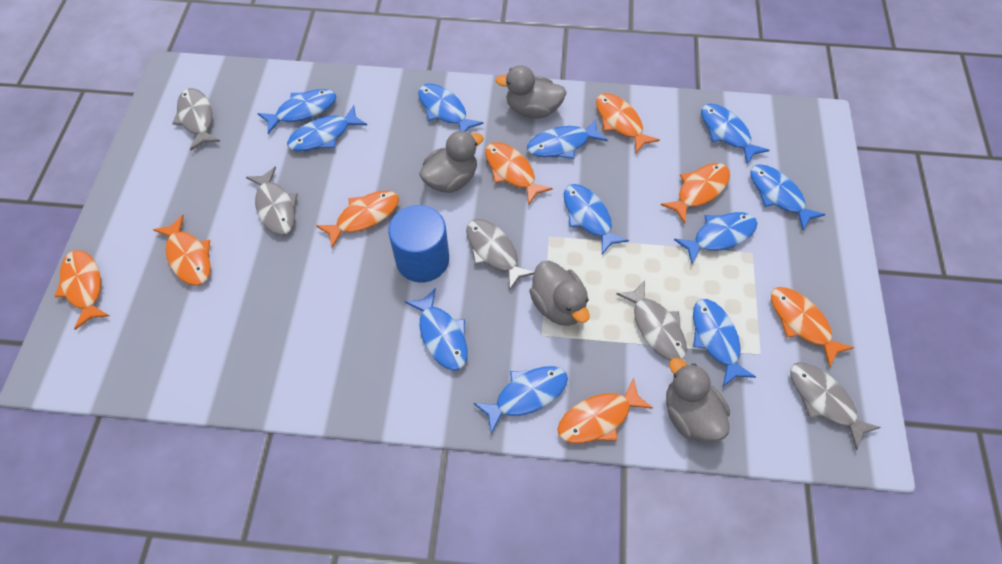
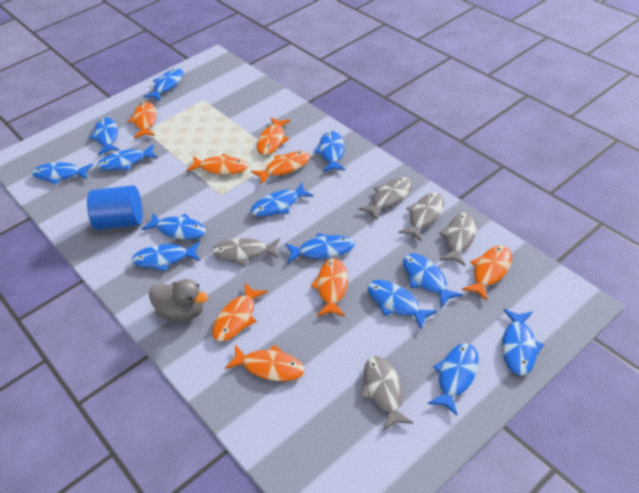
blue fish: 11 -> 13
grey duck: 4 -> 1

